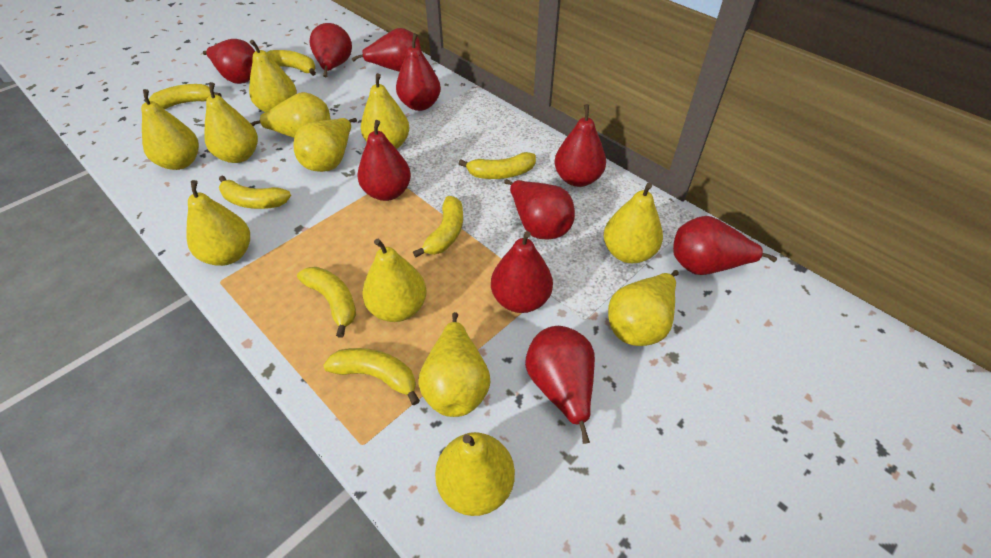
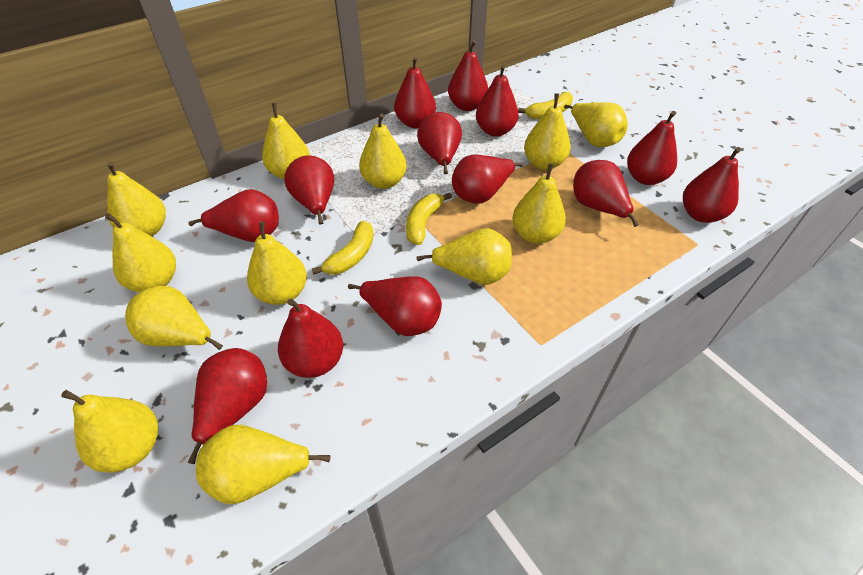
red pear: 10 -> 13
yellow banana: 7 -> 3

